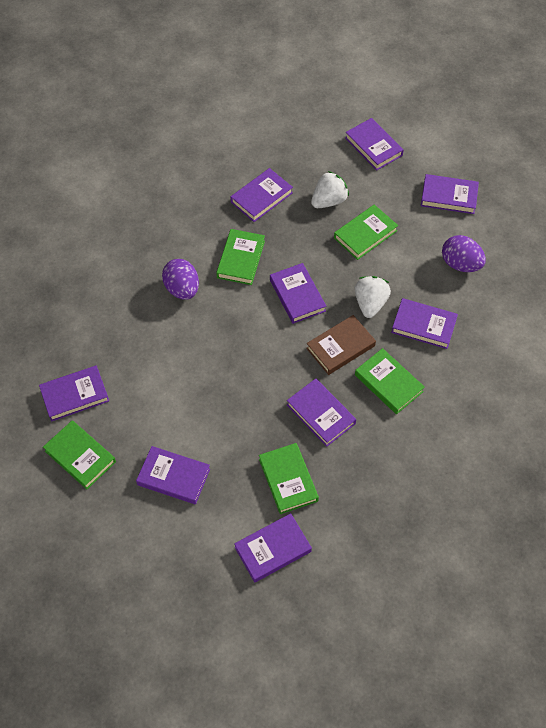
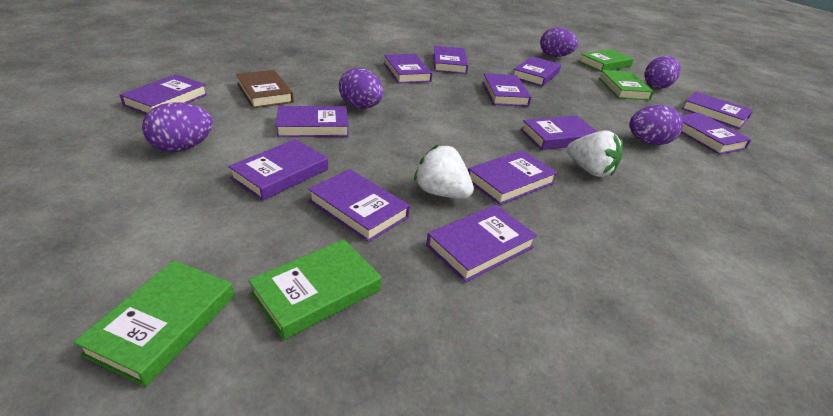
green book: 5 -> 4
purple book: 9 -> 13
purple egg: 2 -> 5

